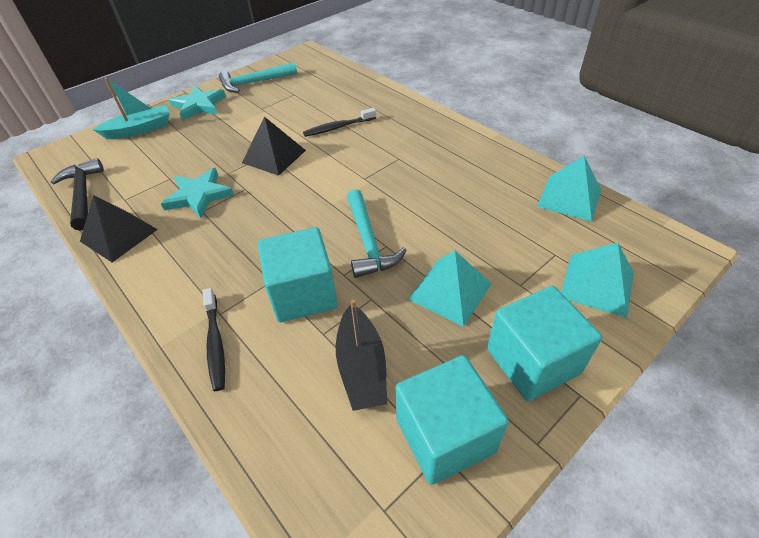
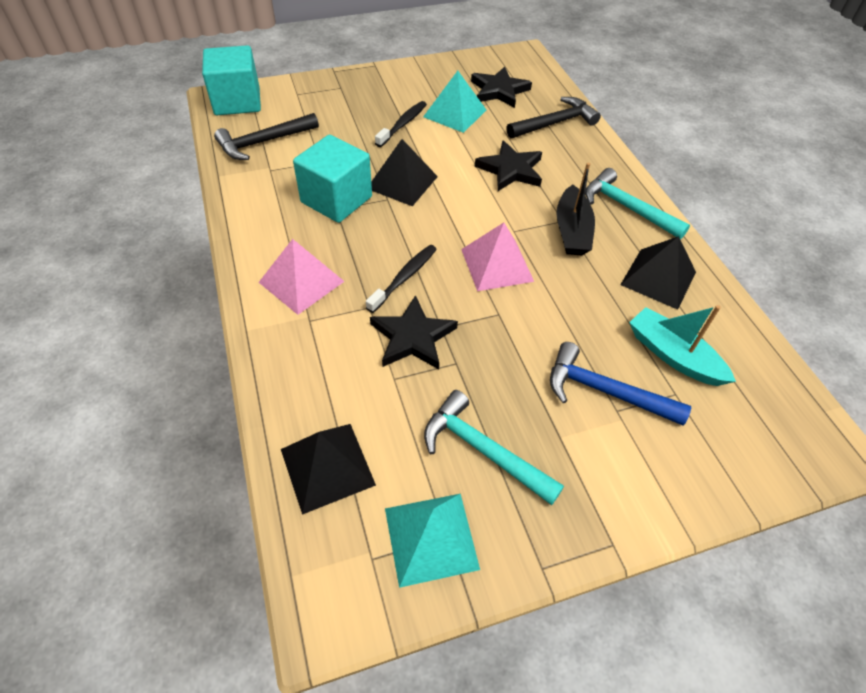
black hammer: 1 -> 2
black pyramid: 2 -> 3
black star: 0 -> 3
blue hammer: 0 -> 1
pink pyramid: 0 -> 2
turquoise cube: 3 -> 2
turquoise pyramid: 3 -> 2
turquoise star: 2 -> 0

